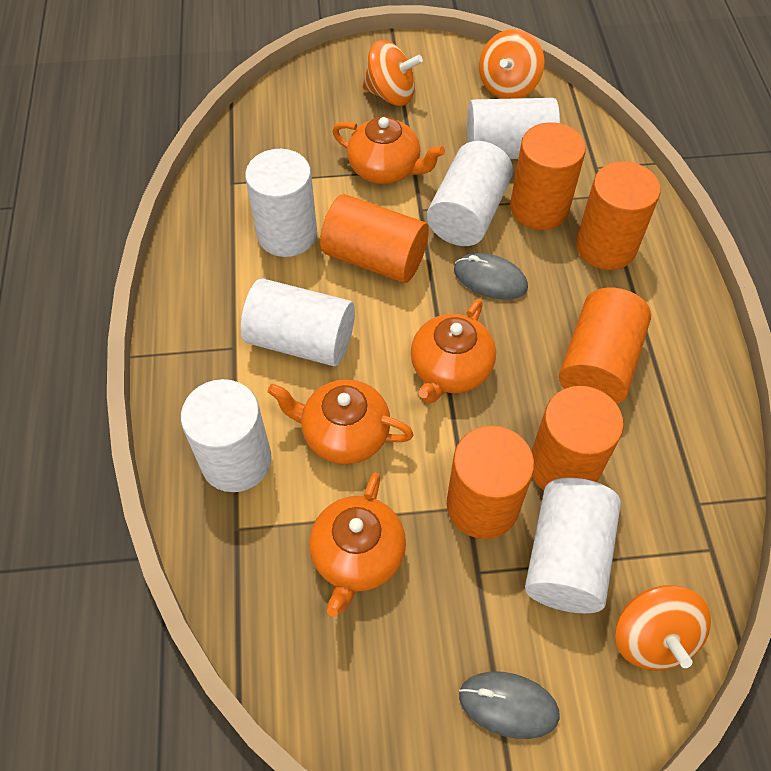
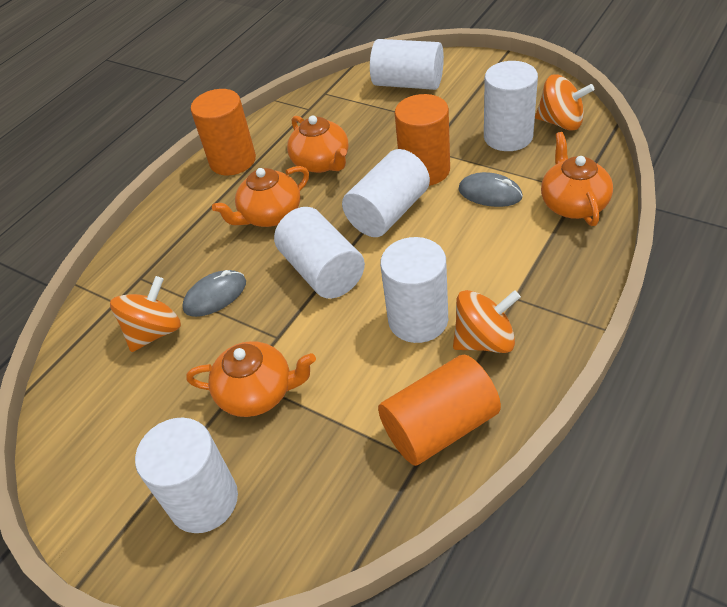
orange cylinder: 6 -> 3

